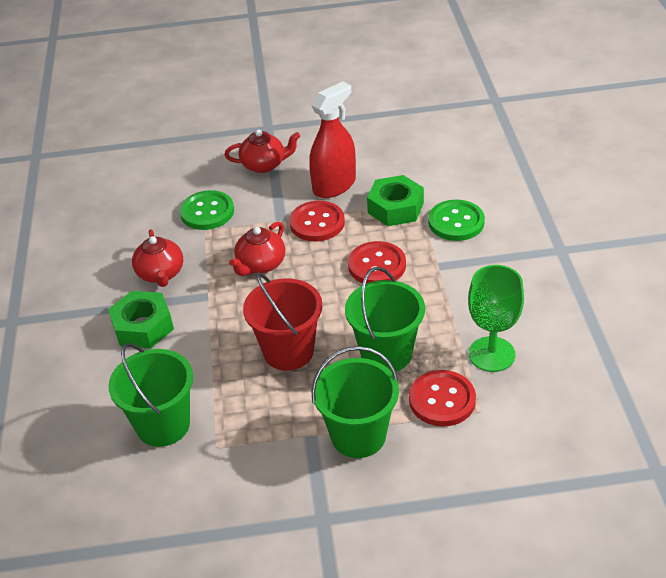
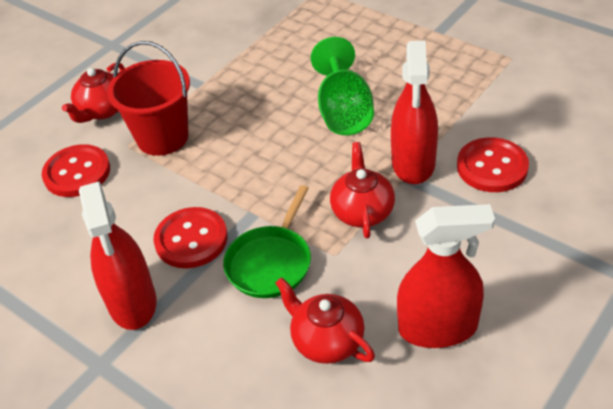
green bucket: 3 -> 0
green button: 2 -> 0
green nut: 2 -> 0
green pan: 0 -> 1
red spray bottle: 1 -> 3

